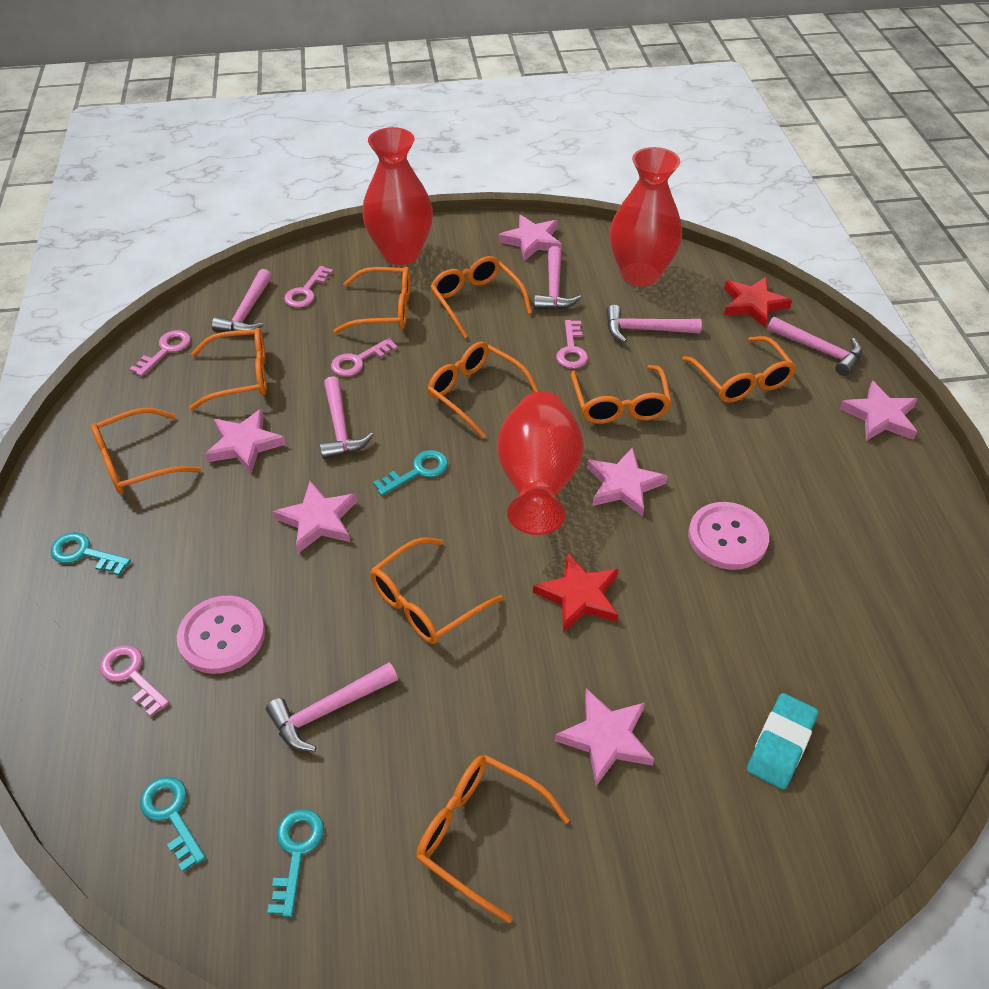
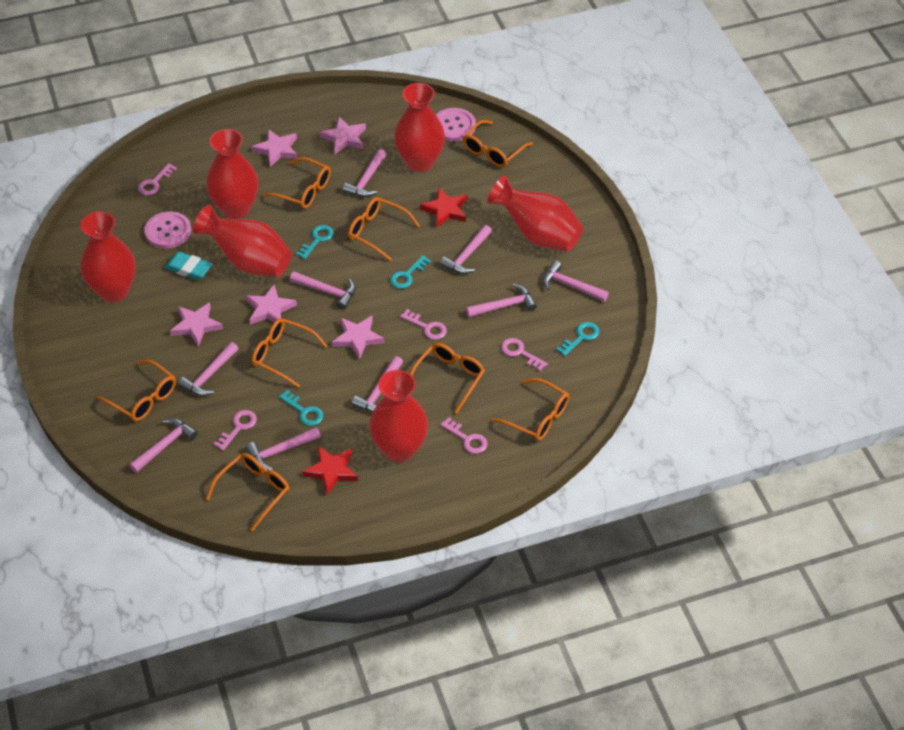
orange glasses: 9 -> 8
pink hammer: 6 -> 9
pink star: 6 -> 5
red vase: 3 -> 6

